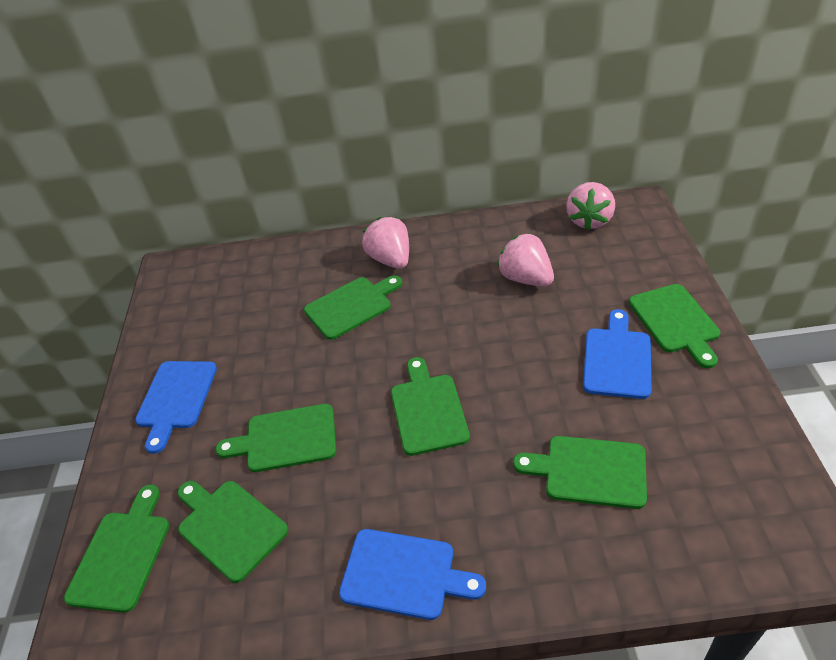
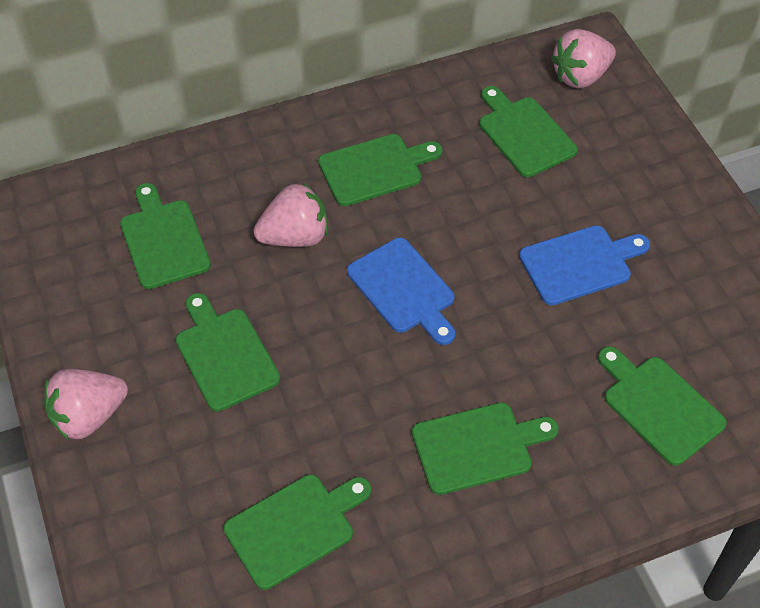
blue cutting board: 3 -> 2

